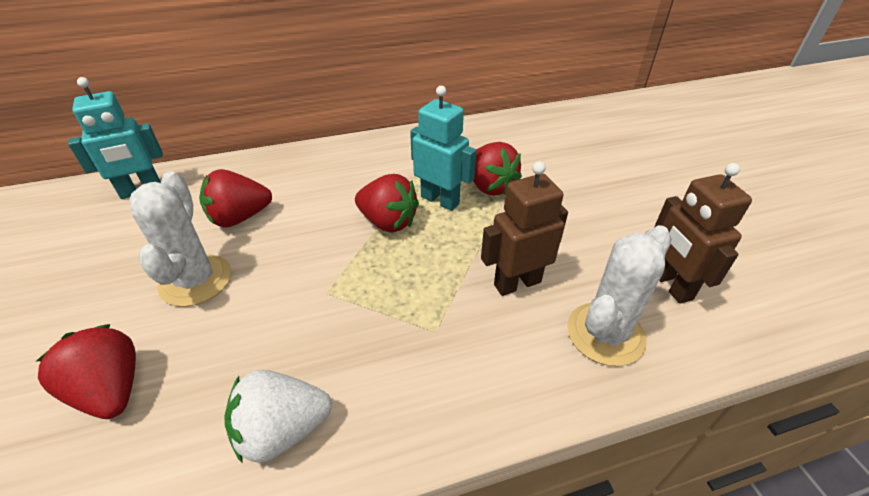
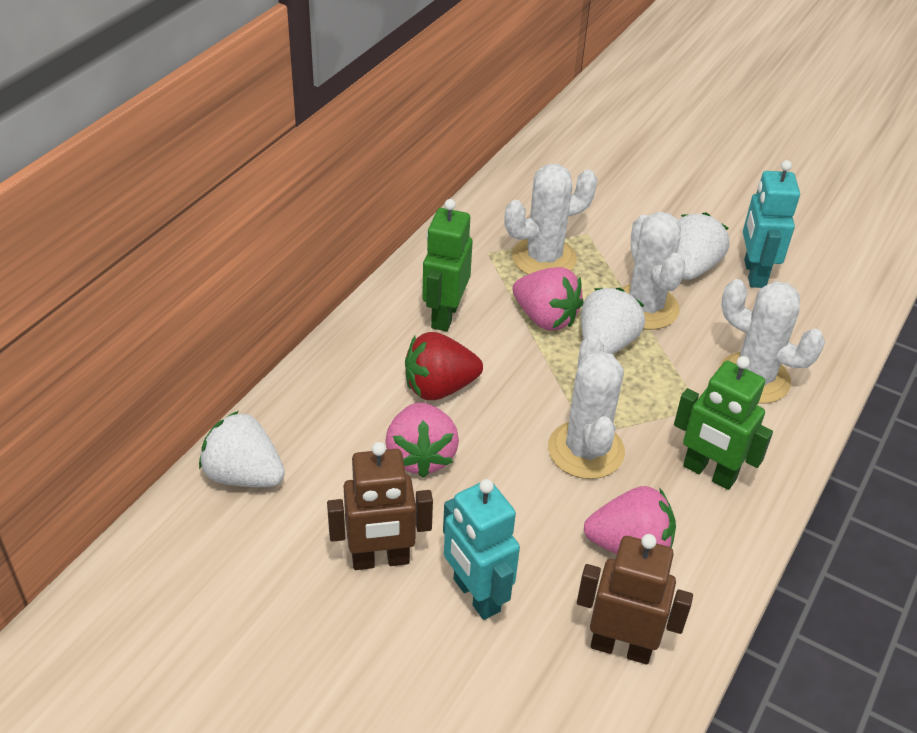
green robot: 0 -> 2
pink strawberry: 0 -> 3
red strawberry: 4 -> 1
white cactus: 2 -> 4
white strawberry: 1 -> 3

